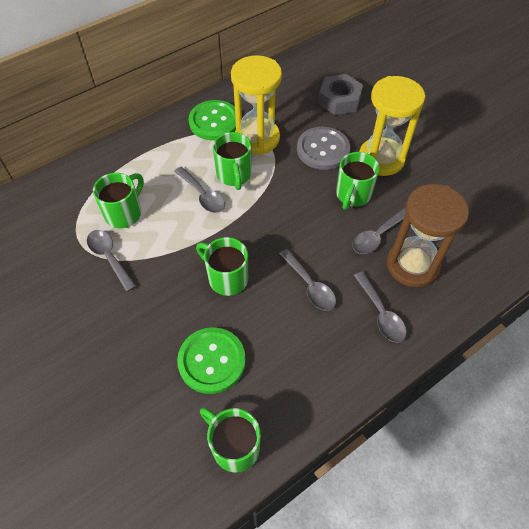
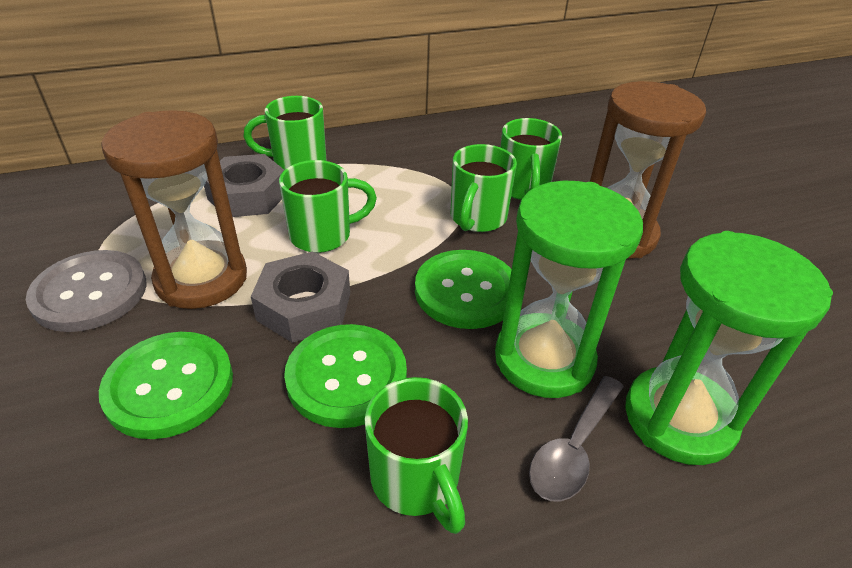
brown hourglass: 1 -> 2
green button: 2 -> 3
green hourglass: 0 -> 2
grey nut: 1 -> 2
grey spoon: 5 -> 1
yellow hourglass: 2 -> 0

